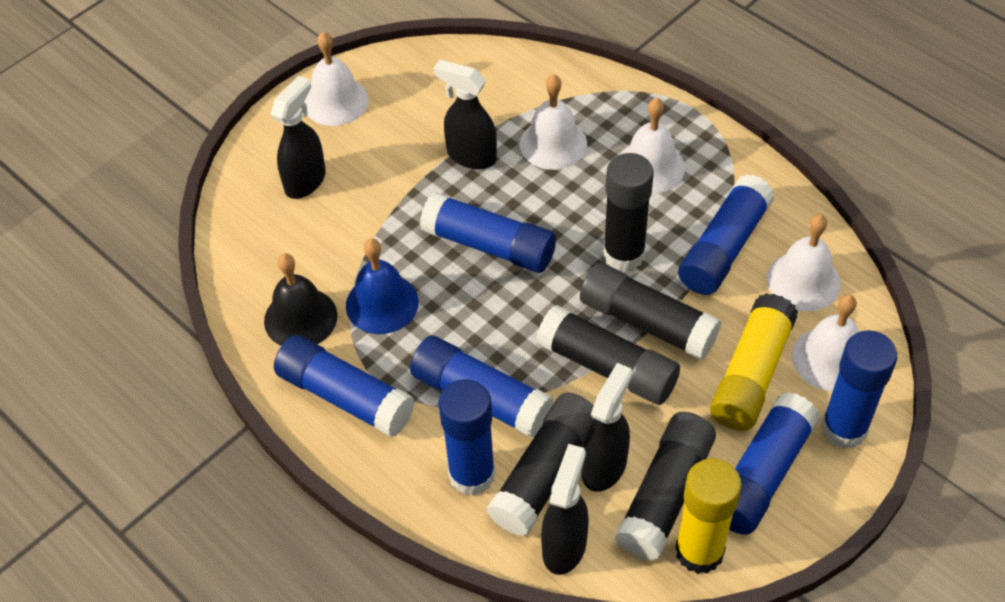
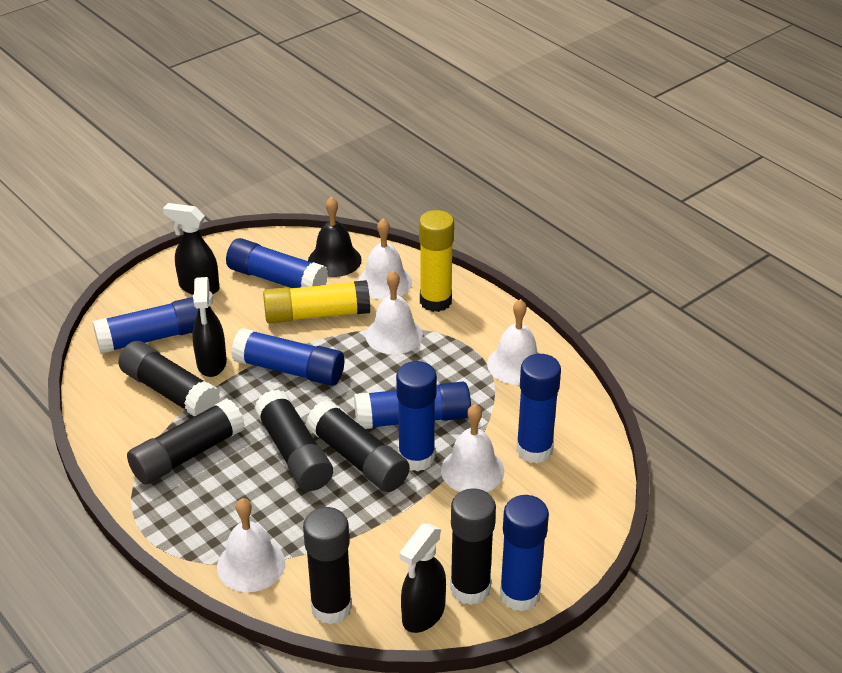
black glue stick: 5 -> 6
black spray bottle: 4 -> 3
blue bell: 1 -> 0

